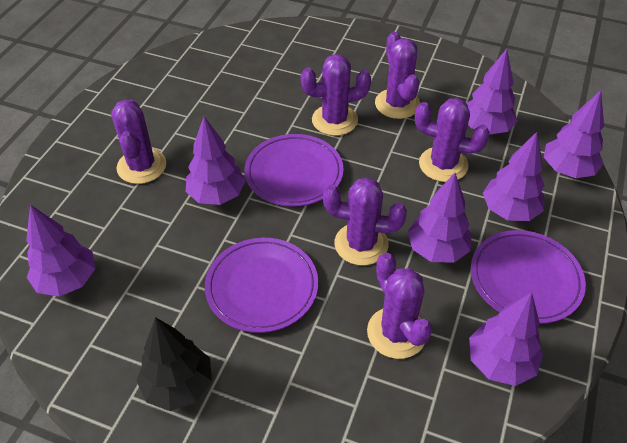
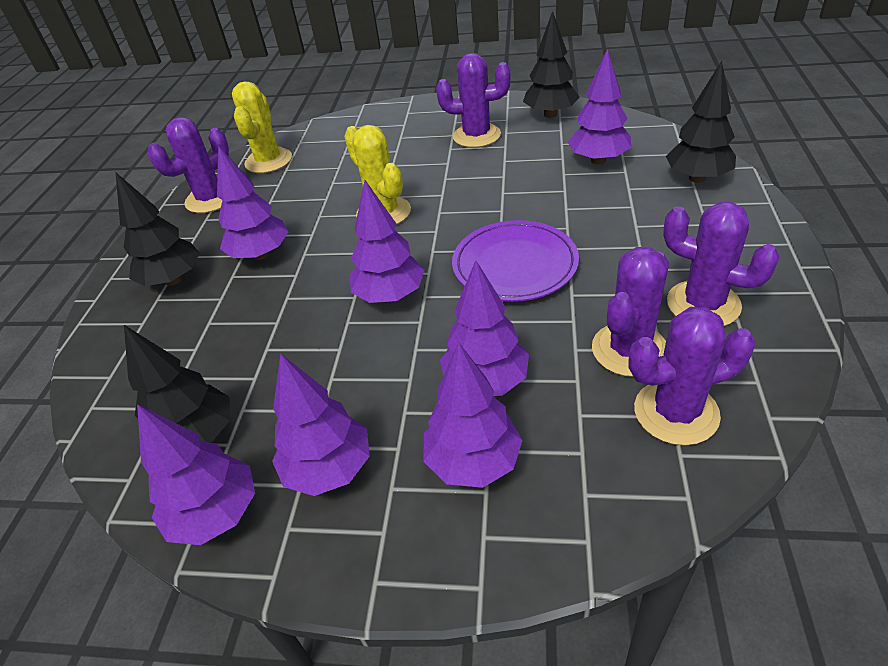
black tree: 1 -> 4
purple cactus: 6 -> 5
purple plate: 3 -> 1
yellow cactus: 0 -> 2

